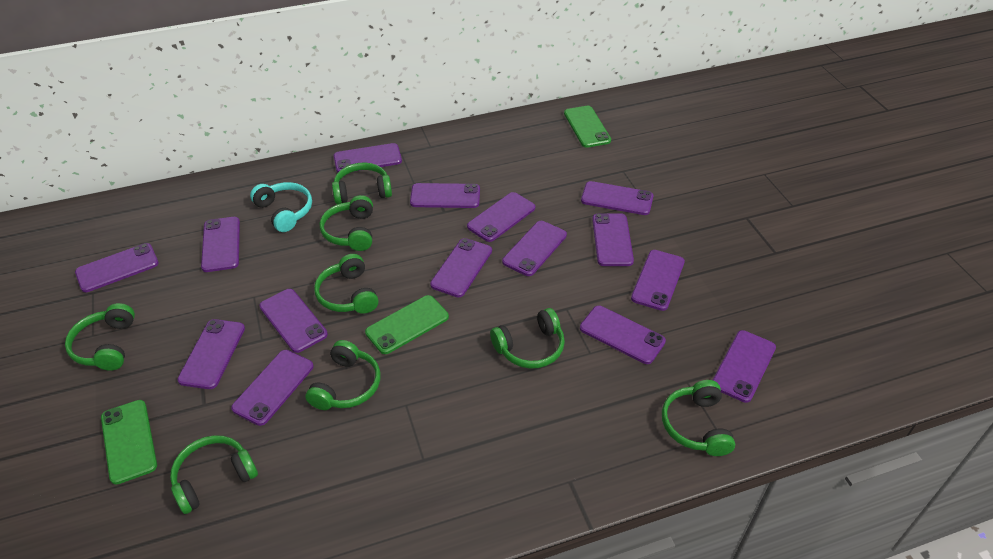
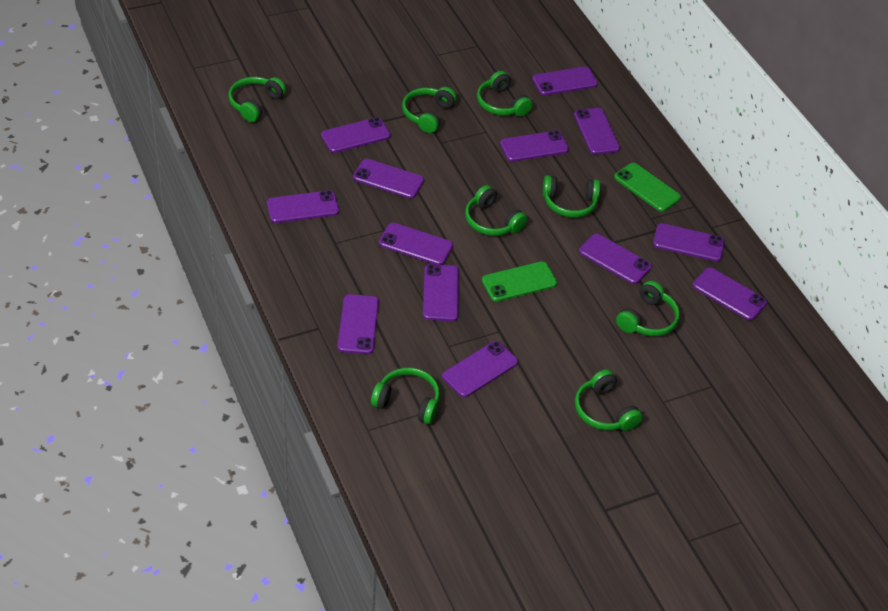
green phone: 3 -> 2
purple phone: 15 -> 13
turquoise headphones: 1 -> 0

